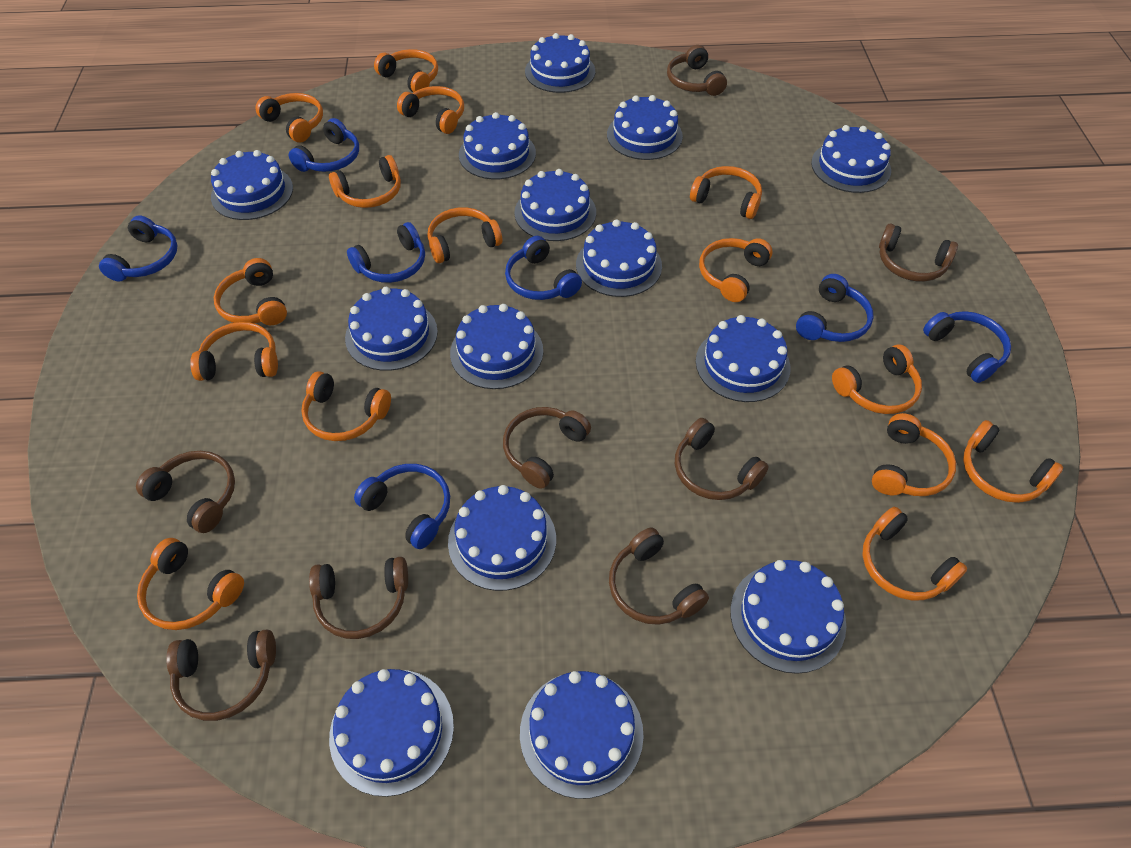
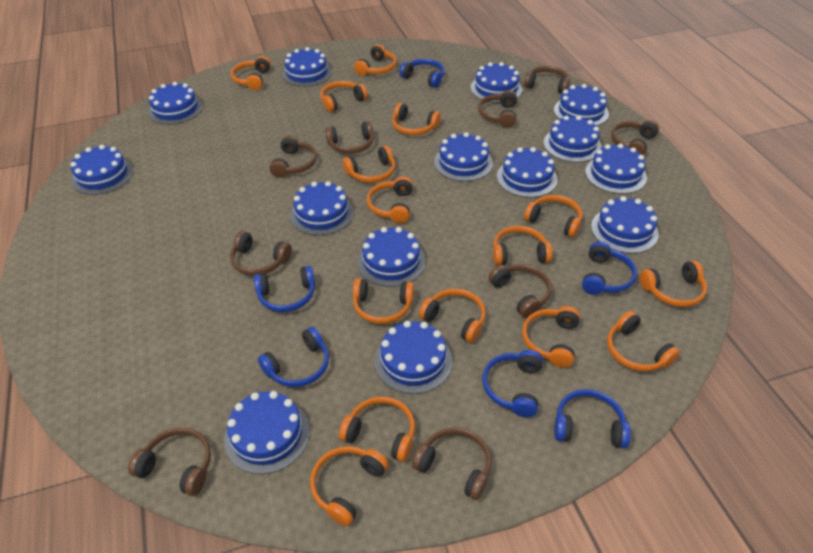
blue headphones: 7 -> 6
brown headphones: 8 -> 9

